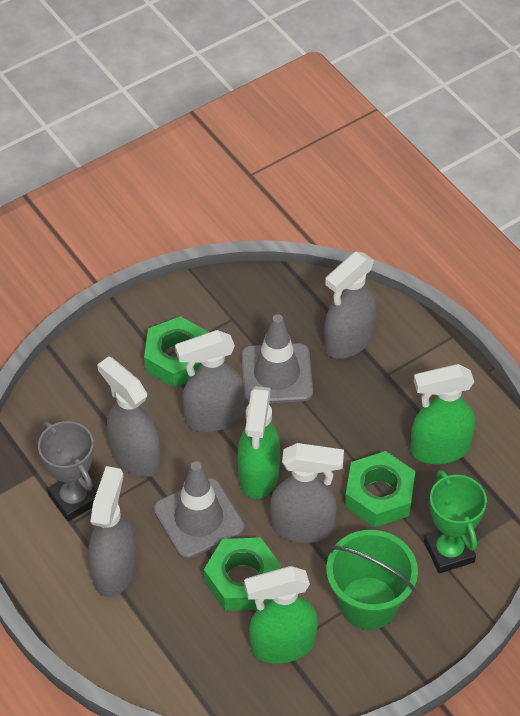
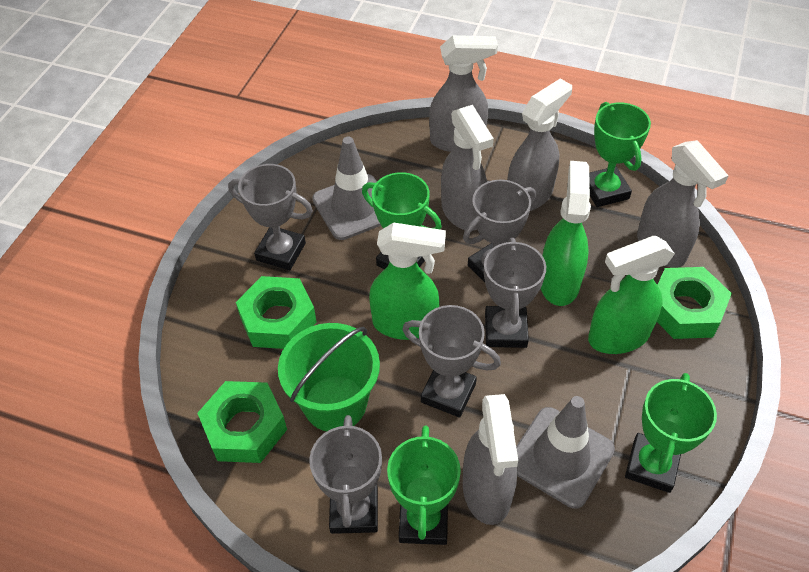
green trophy: 1 -> 4
grey trophy: 1 -> 5

